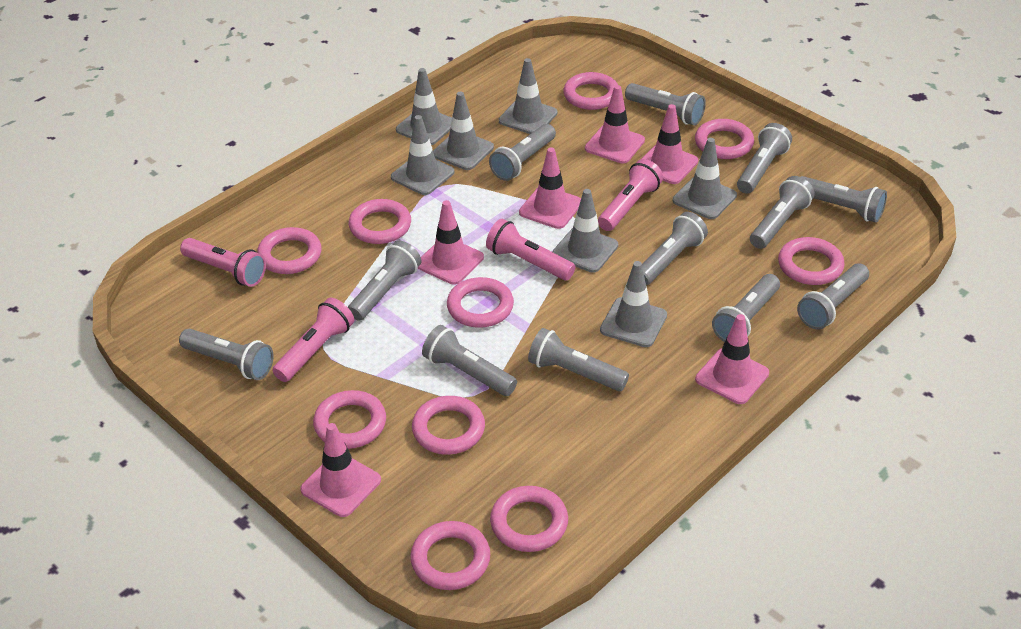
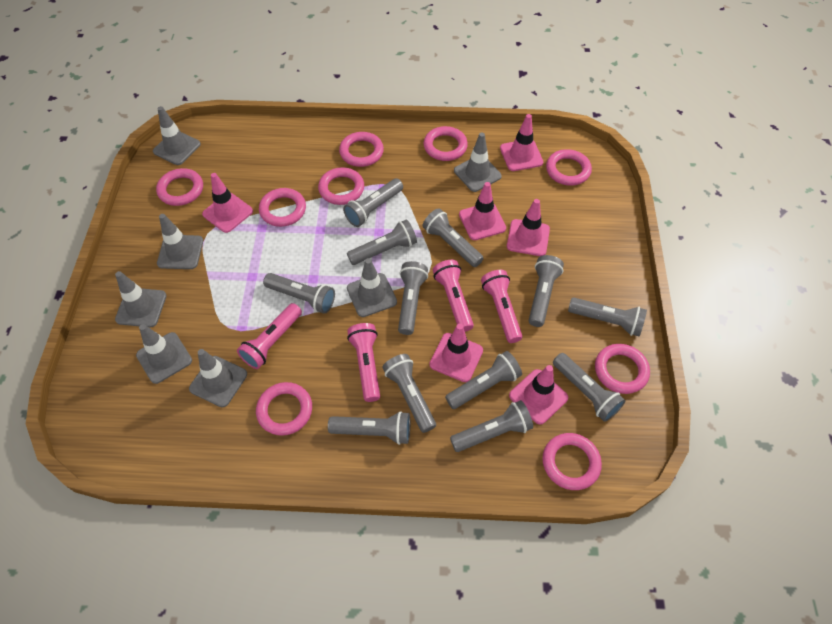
pink ring: 10 -> 9

